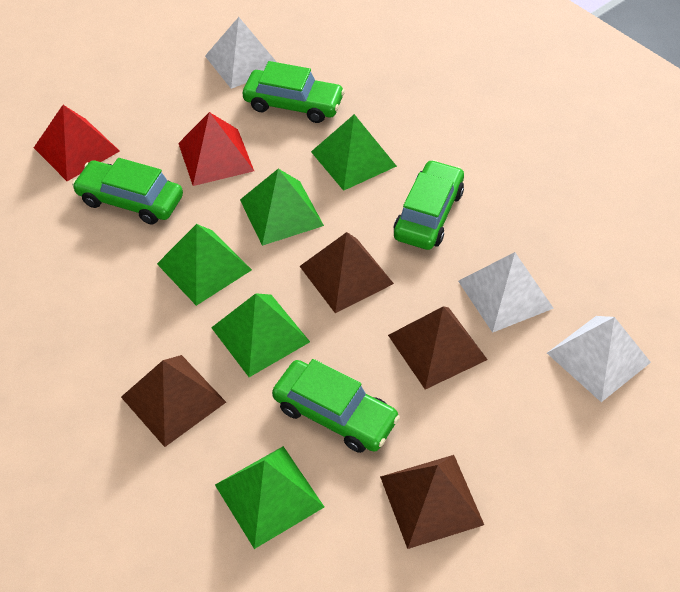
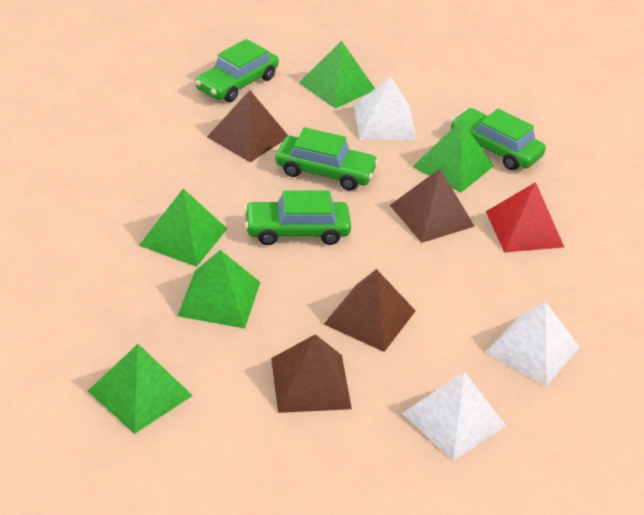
red pyramid: 2 -> 1

